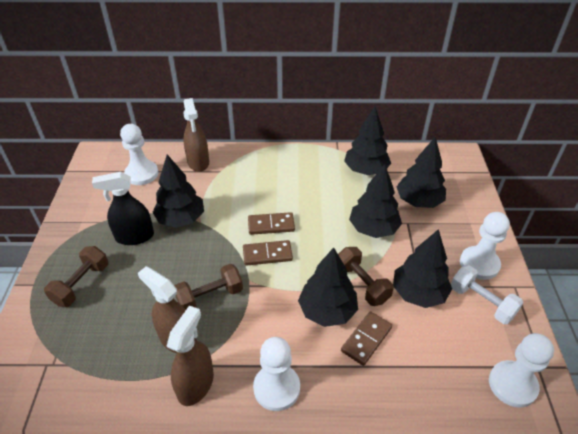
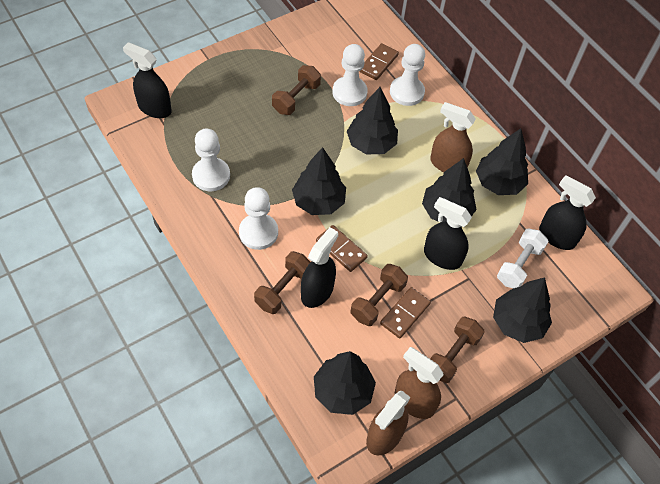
black spray bottle: 1 -> 4
brown dumbbell: 3 -> 4

